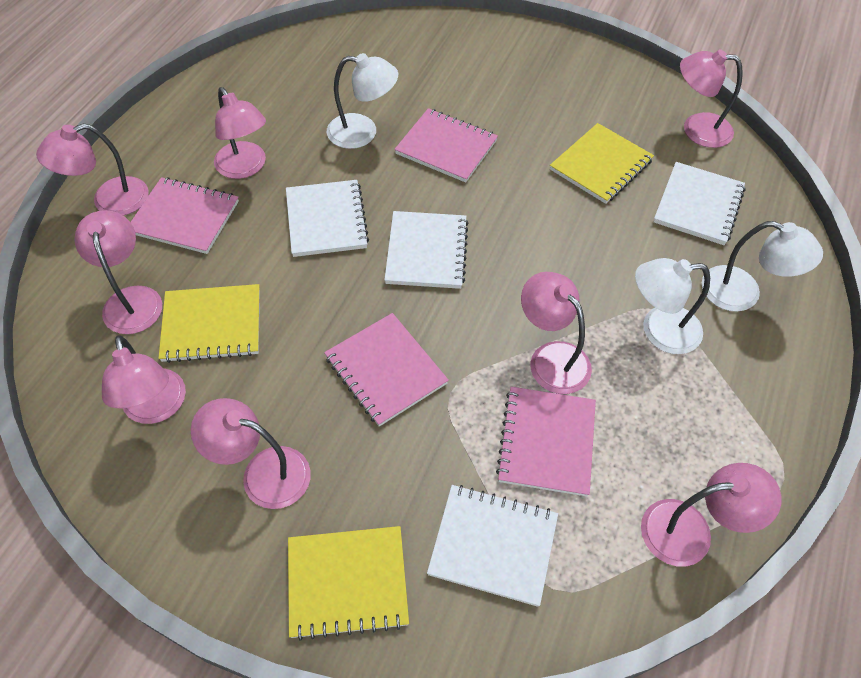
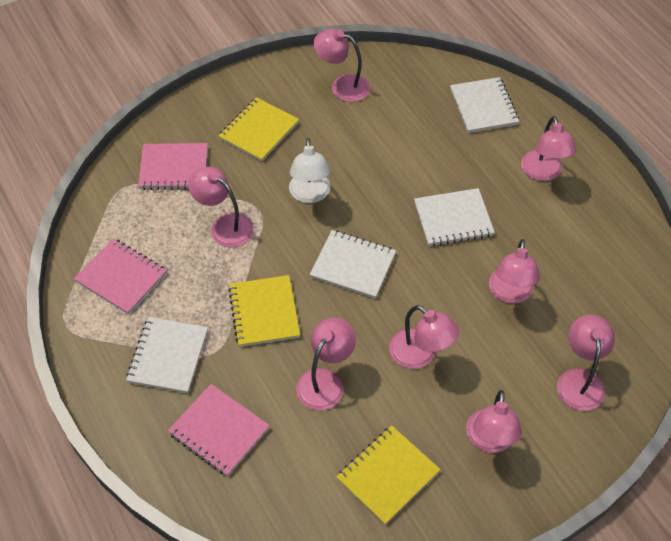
pink notebook: 4 -> 3
white lamp: 3 -> 1

